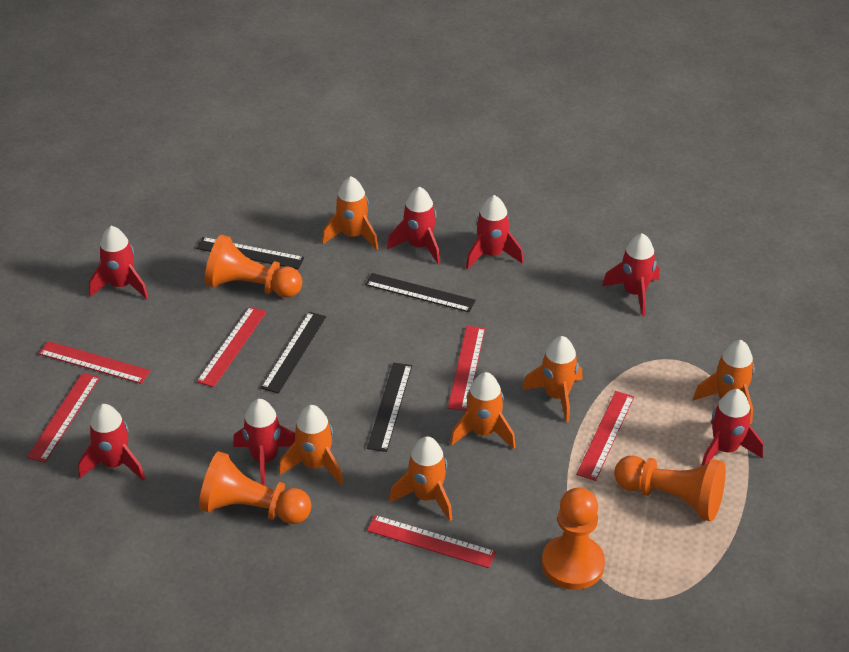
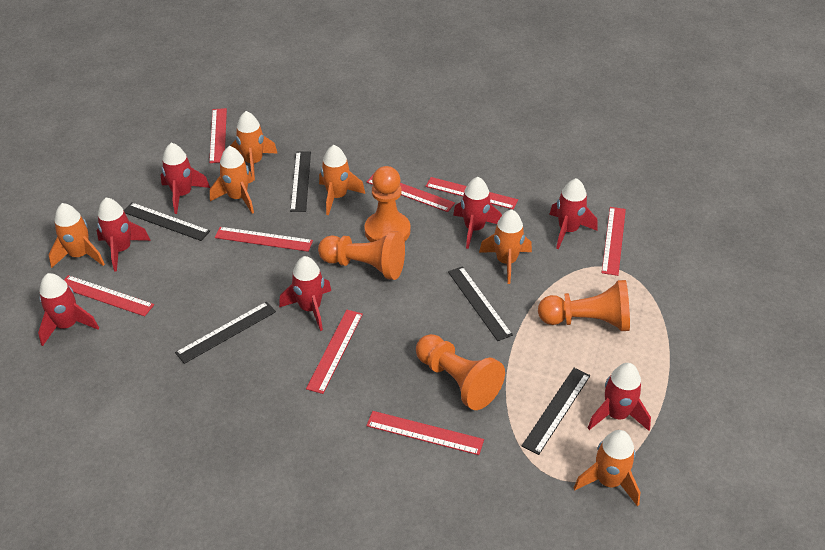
black ruler: 4 -> 5
red ruler: 6 -> 8

